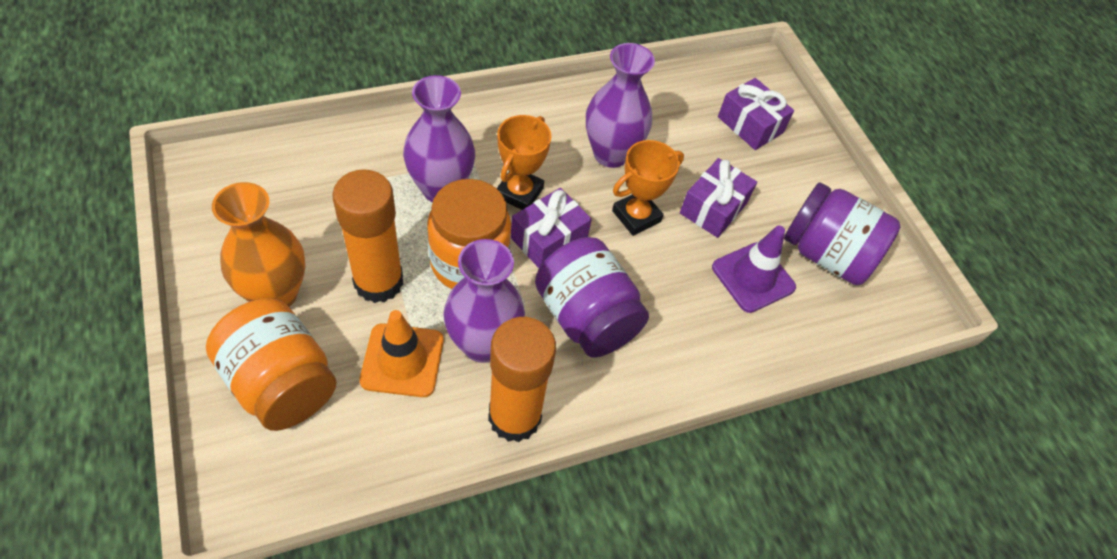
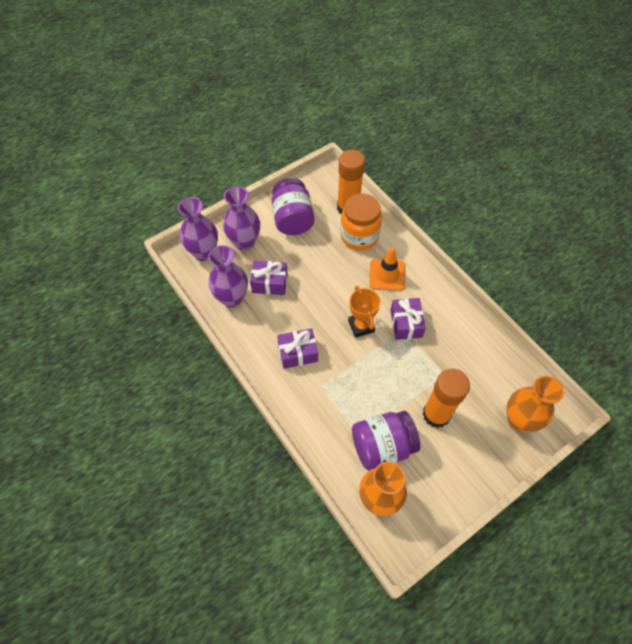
orange jar: 2 -> 1
orange trophy: 2 -> 1
orange vase: 1 -> 2
purple traffic cone: 1 -> 0

